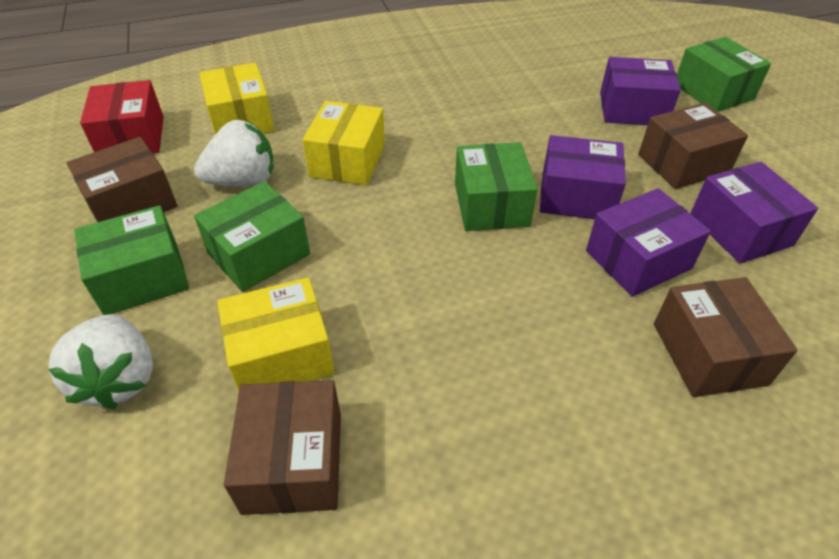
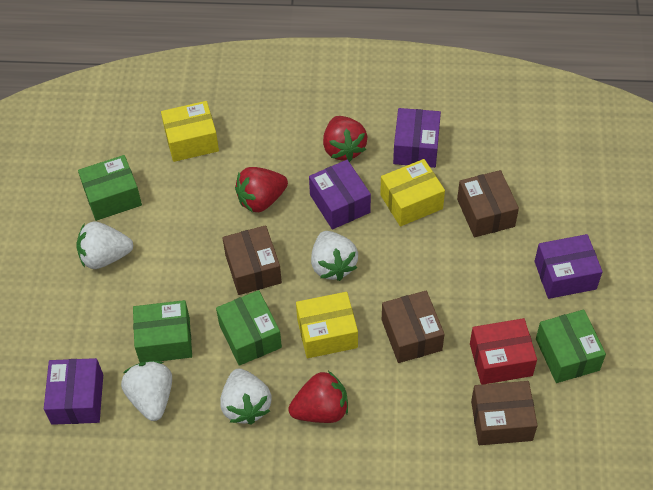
red strawberry: 0 -> 3
white strawberry: 2 -> 4

